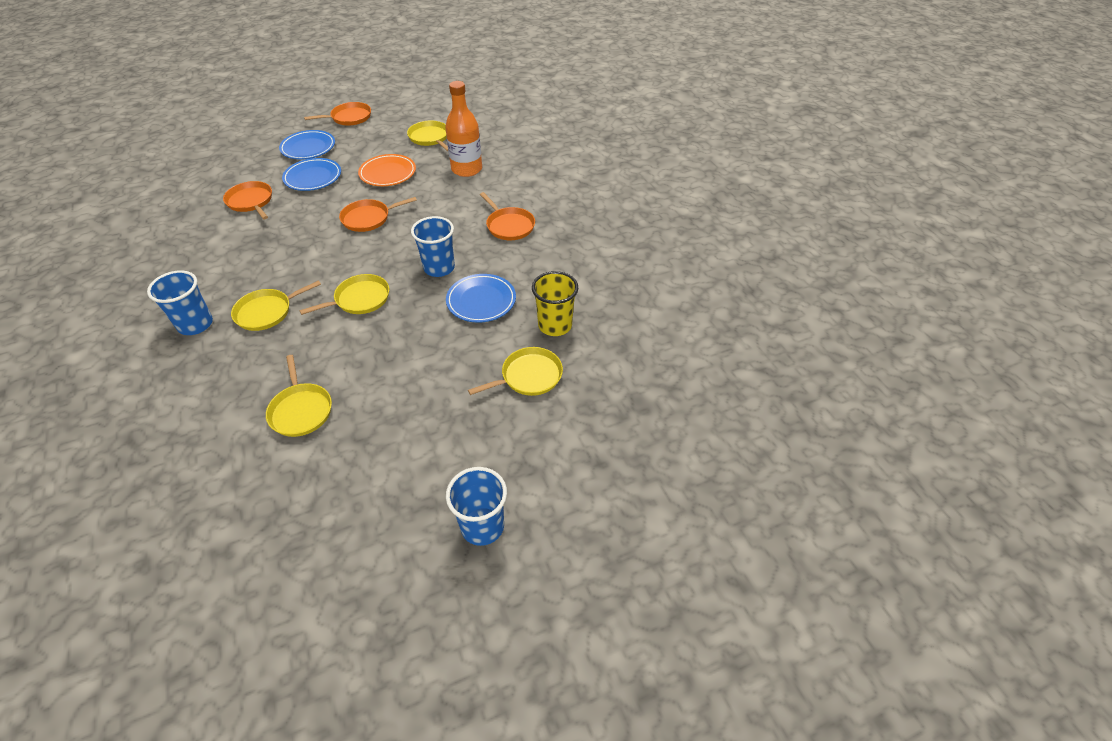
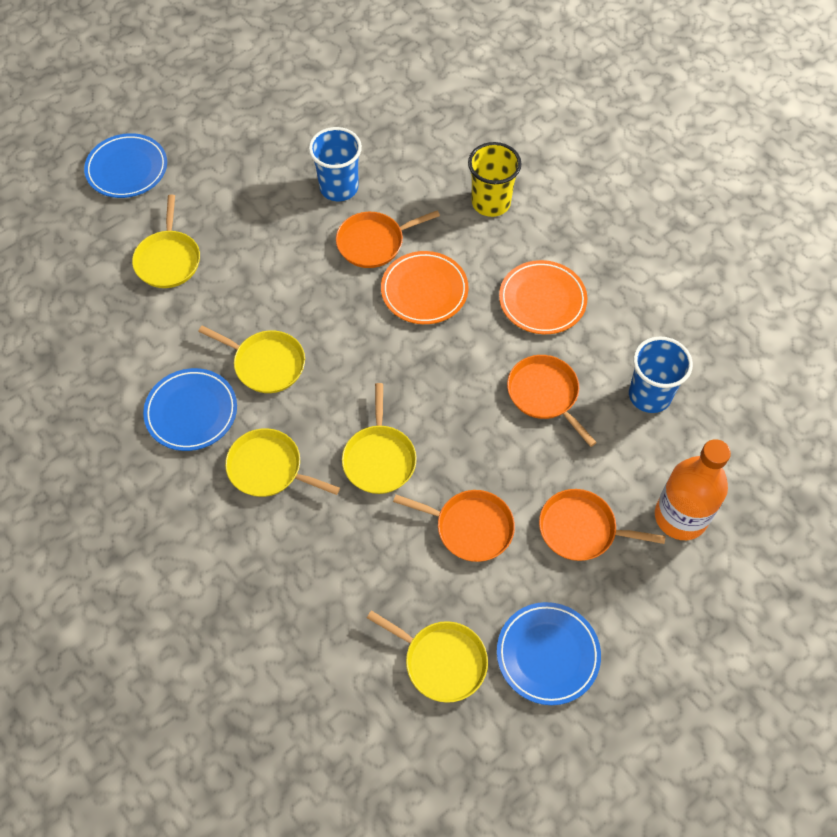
blue cup: 3 -> 2
orange plate: 1 -> 2

